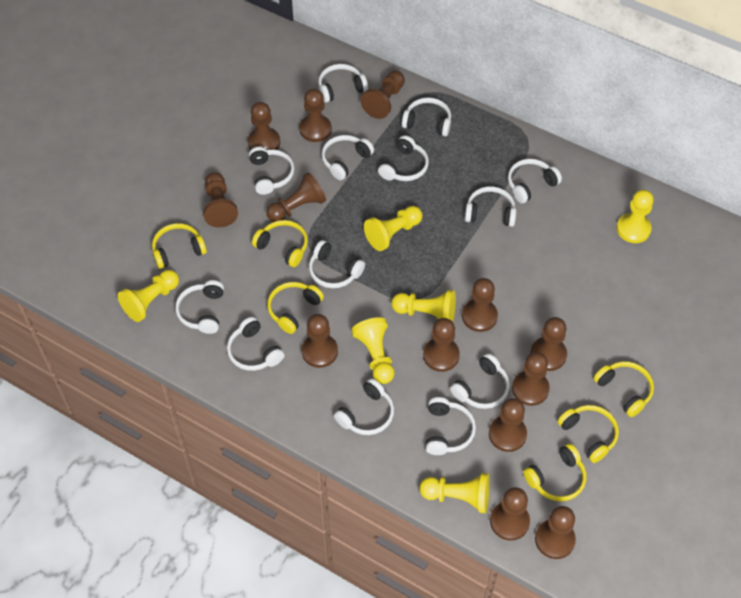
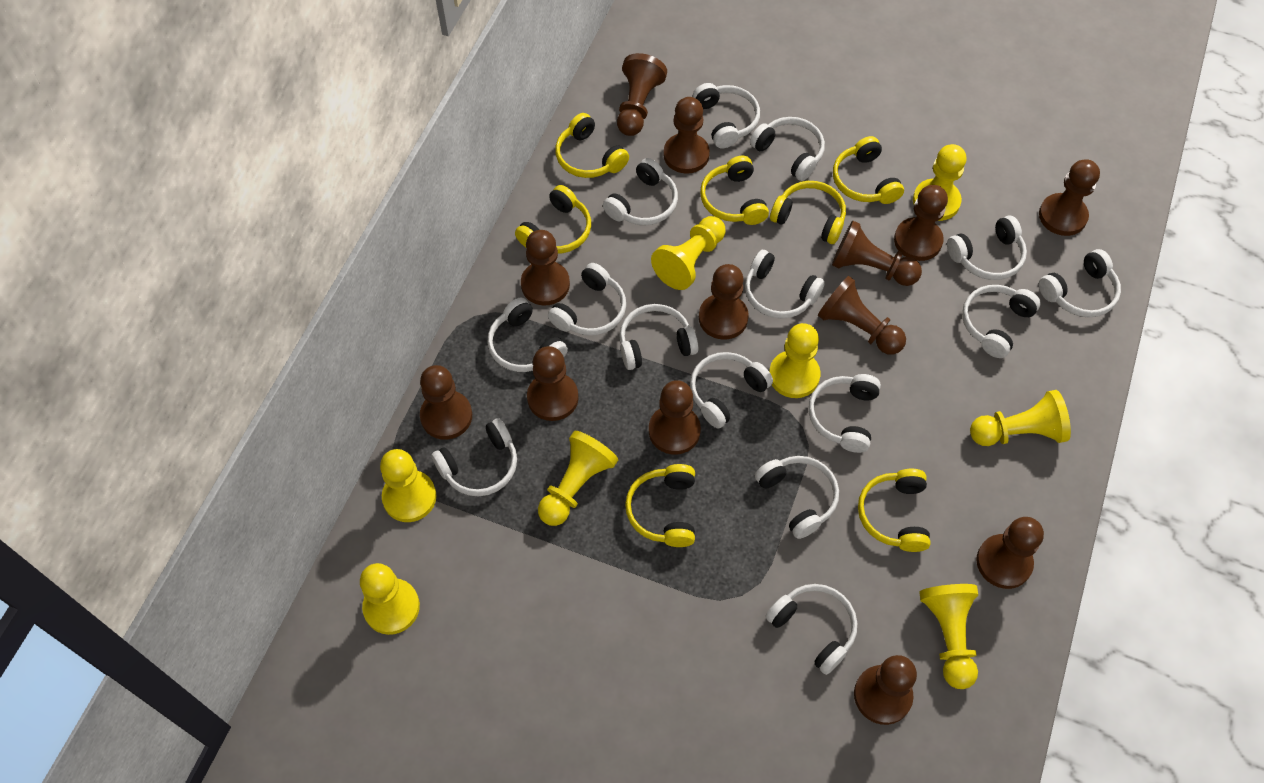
white headphones: 13 -> 15
yellow headphones: 6 -> 7
yellow pawn: 6 -> 8

